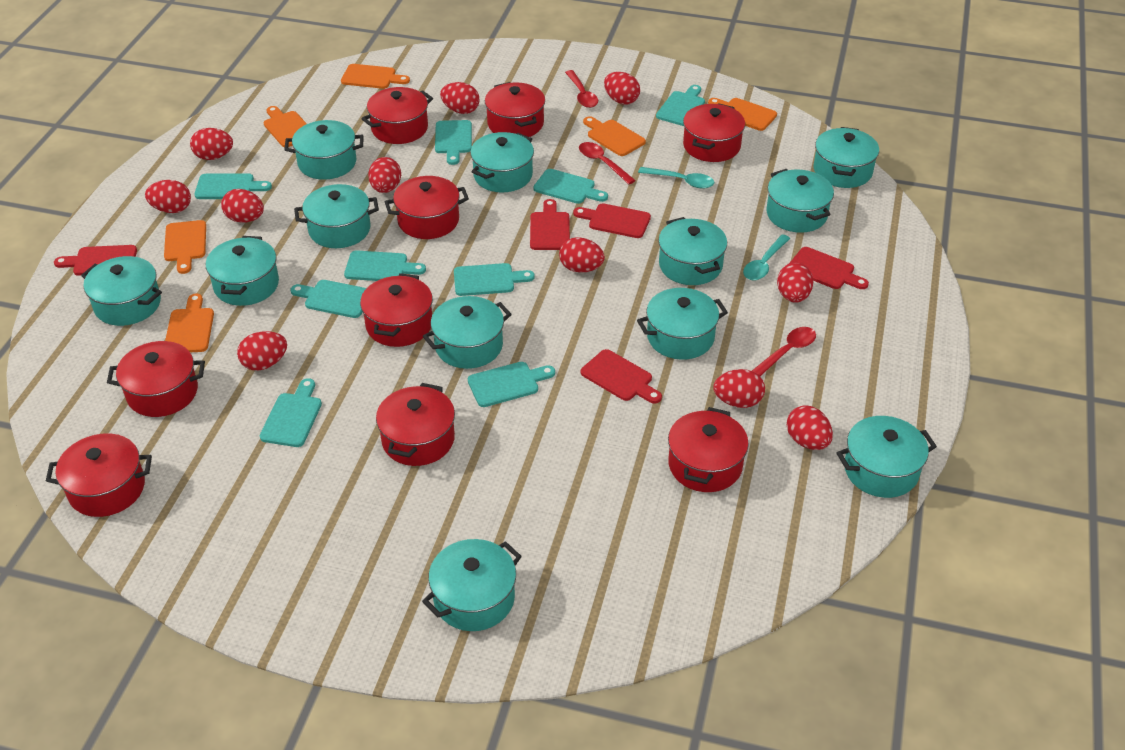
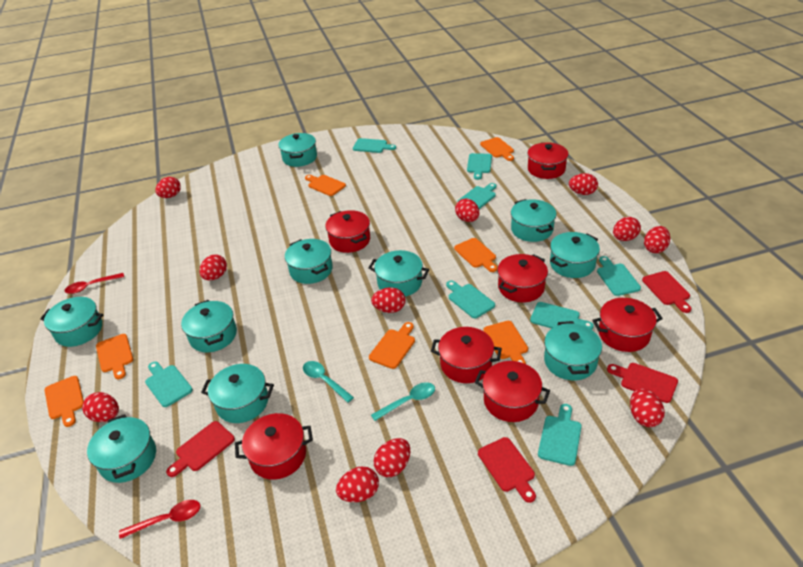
orange cutting board: 6 -> 7
red cutting board: 5 -> 4
red pot: 9 -> 7
red spoon: 3 -> 2
turquoise cutting board: 9 -> 8
turquoise pot: 12 -> 10

